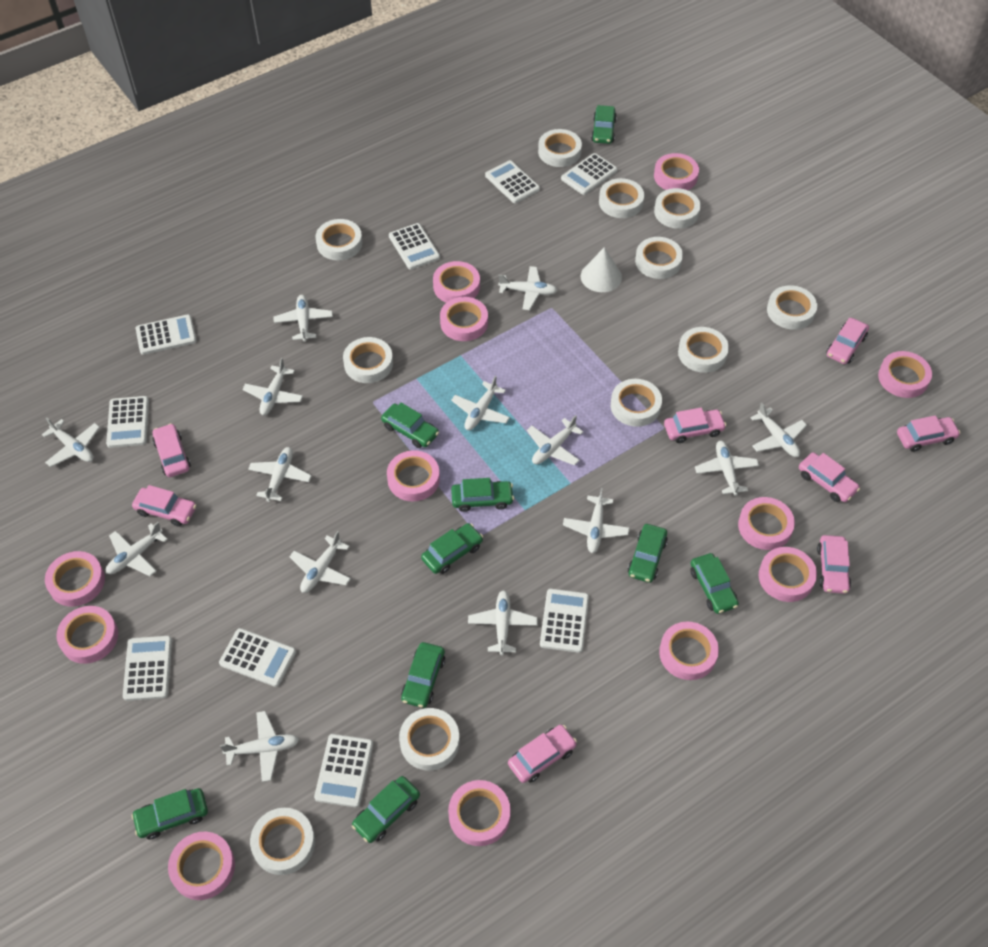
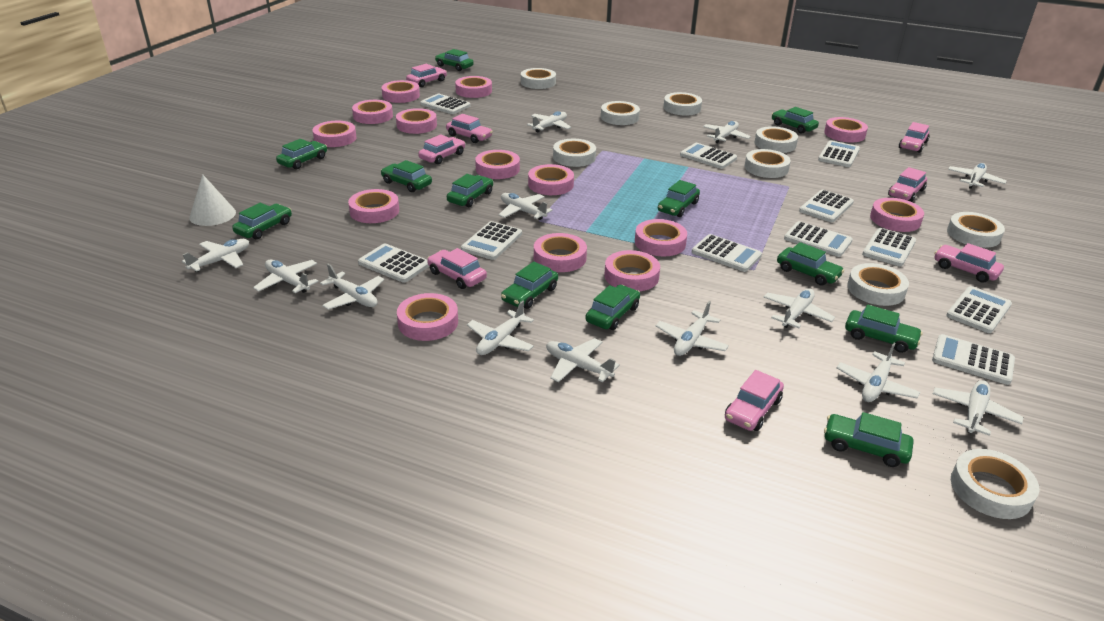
green car: 9 -> 12
pink tape: 12 -> 14
white calculator: 9 -> 11
white plane: 14 -> 13
white tape: 11 -> 9

